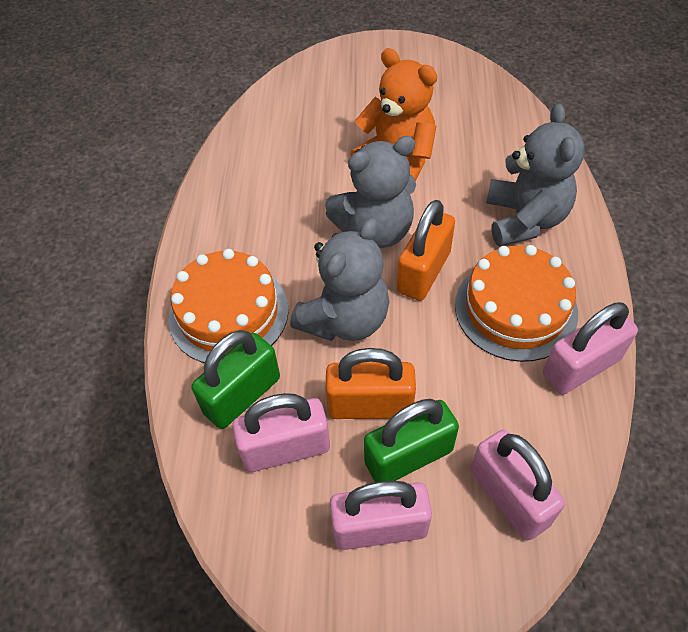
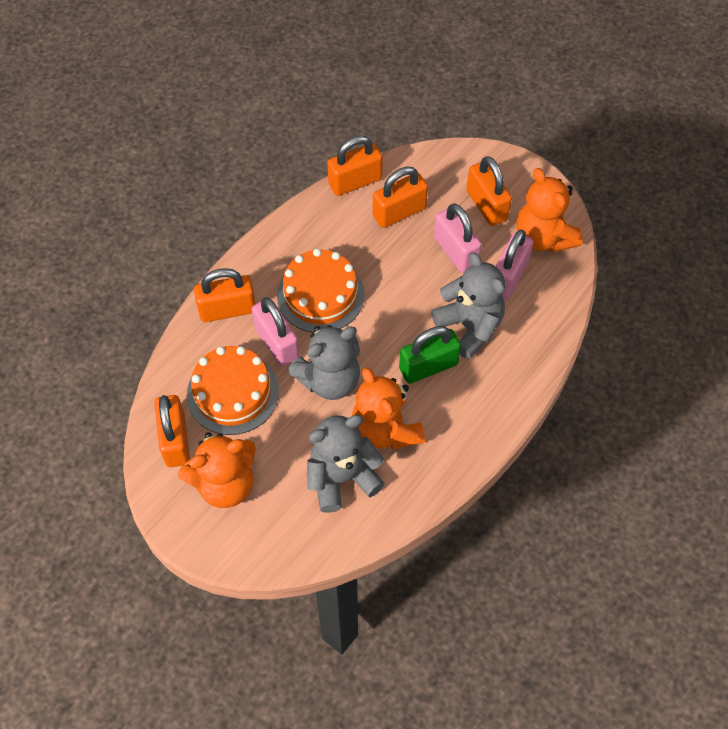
green padlock: 2 -> 1
orange padlock: 2 -> 5
orange teddy bear: 1 -> 3
pink padlock: 4 -> 3

